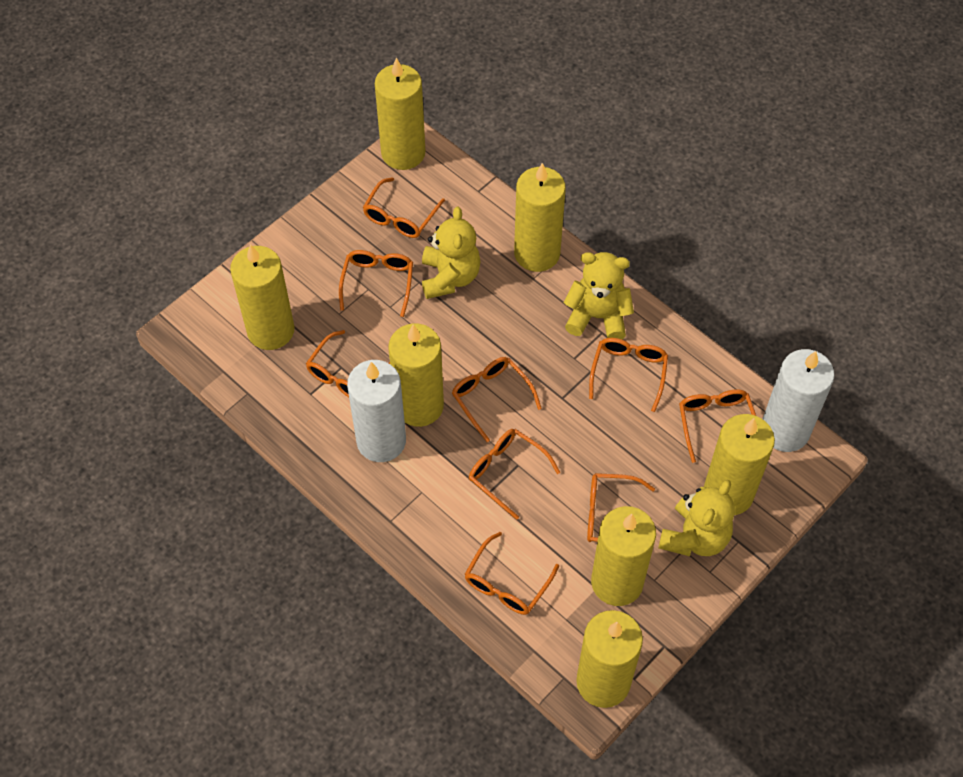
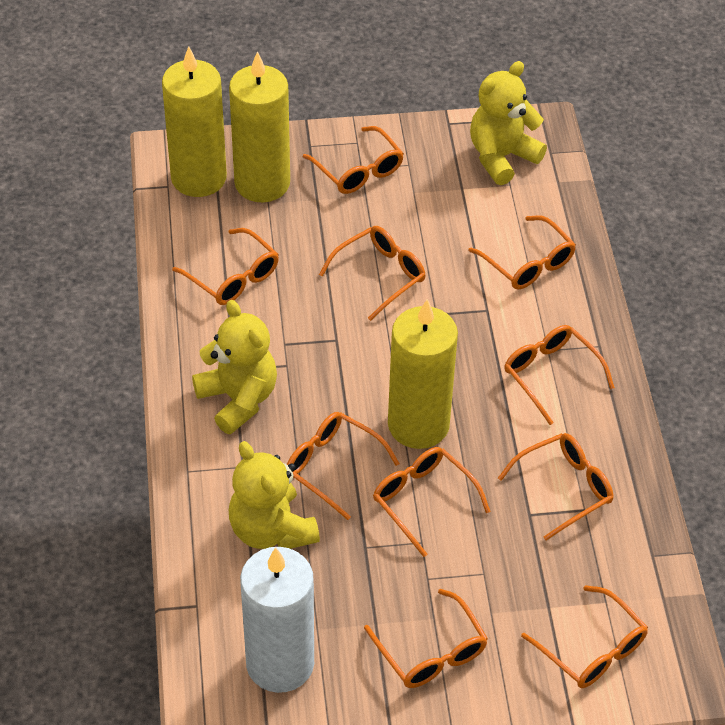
orange glasses: 9 -> 10
white candle: 2 -> 1
yellow candle: 7 -> 3

